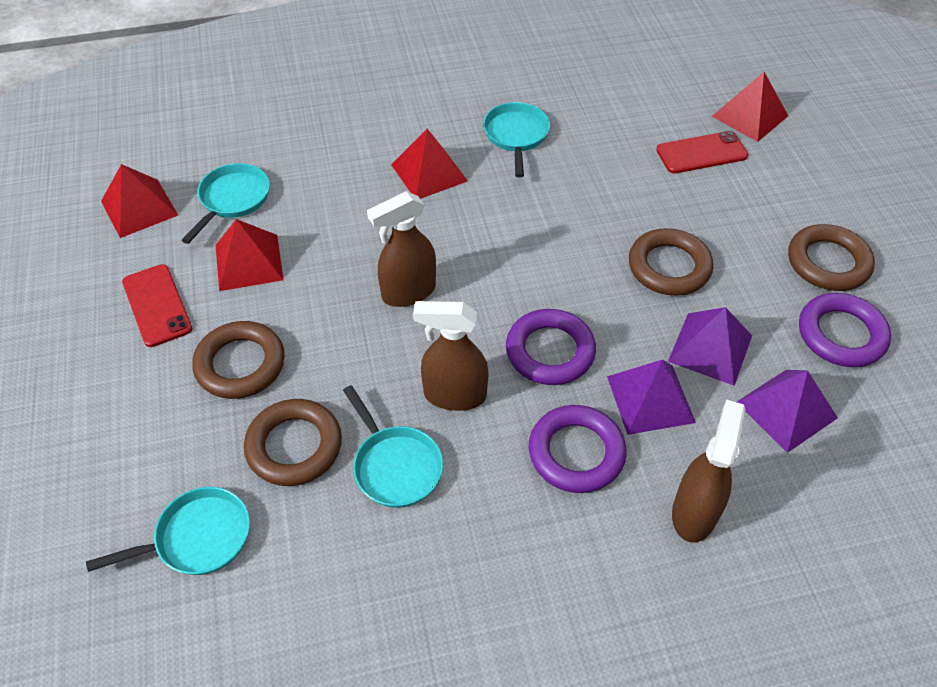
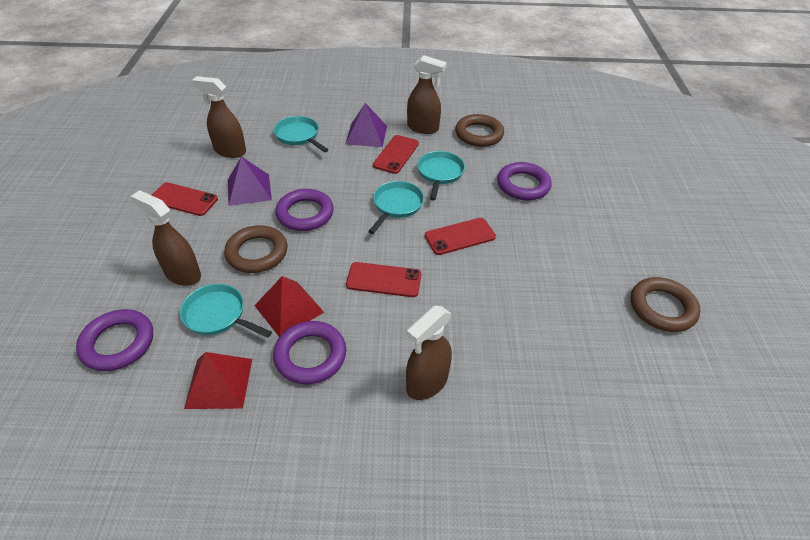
brown ring: 4 -> 3
brown spray bottle: 3 -> 4
purple pyramid: 3 -> 2
purple ring: 3 -> 4
red phone: 2 -> 4
red pyramid: 4 -> 2

